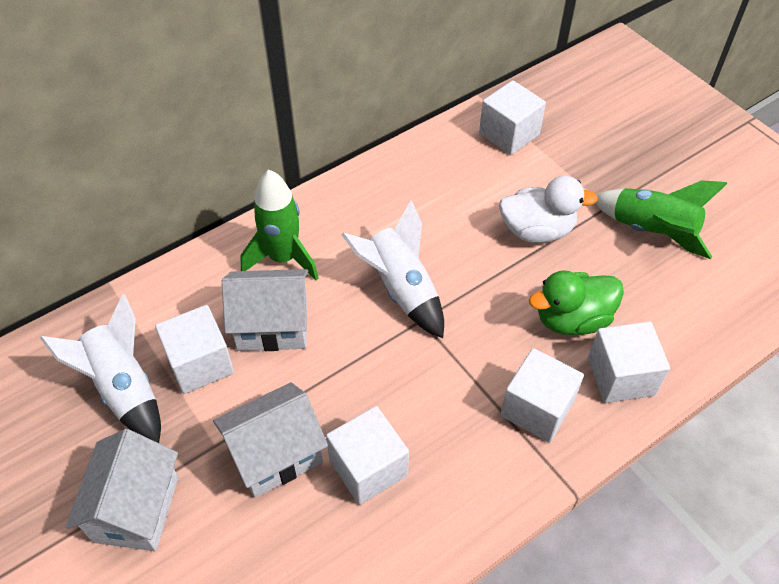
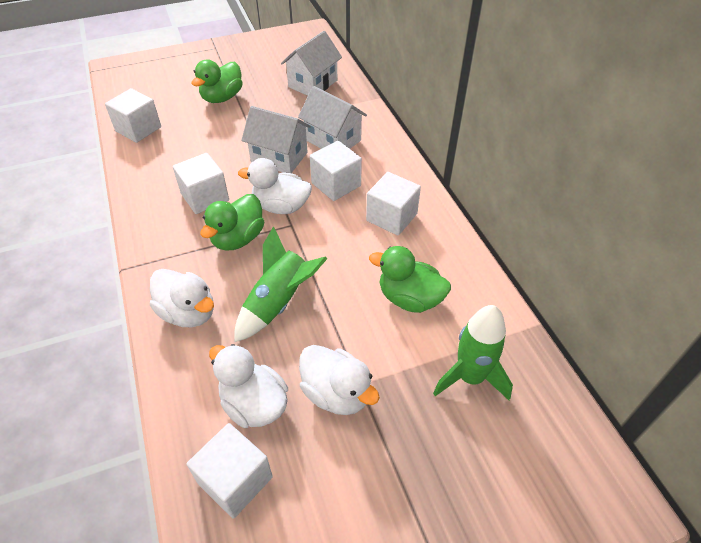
green duck: 1 -> 3
white duck: 1 -> 4
white rocket: 2 -> 0

